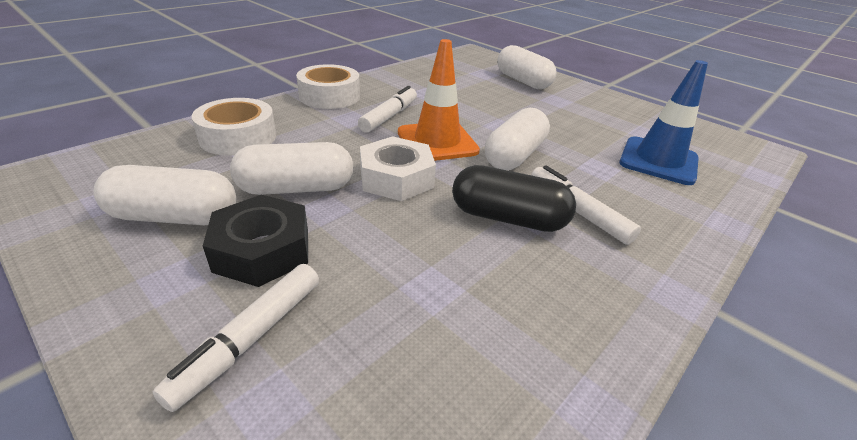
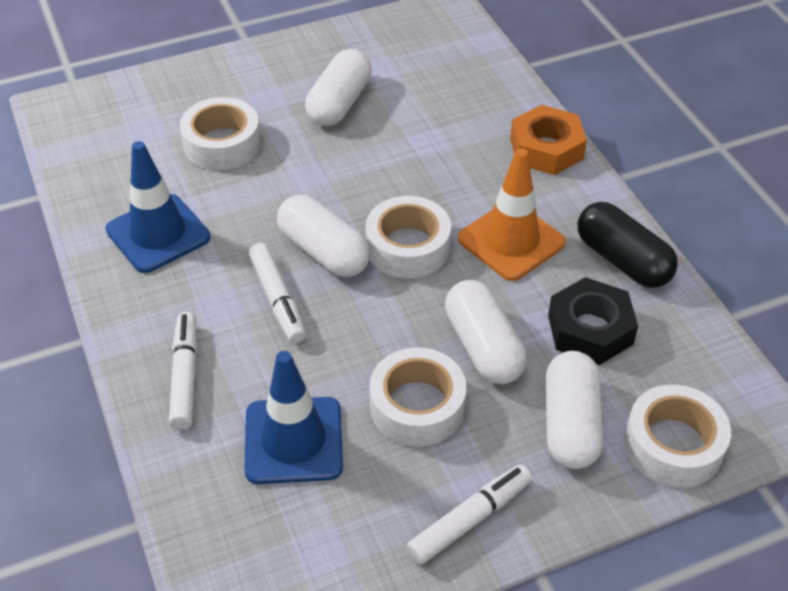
blue traffic cone: 1 -> 2
orange nut: 0 -> 1
white nut: 1 -> 0
white tape: 2 -> 4

